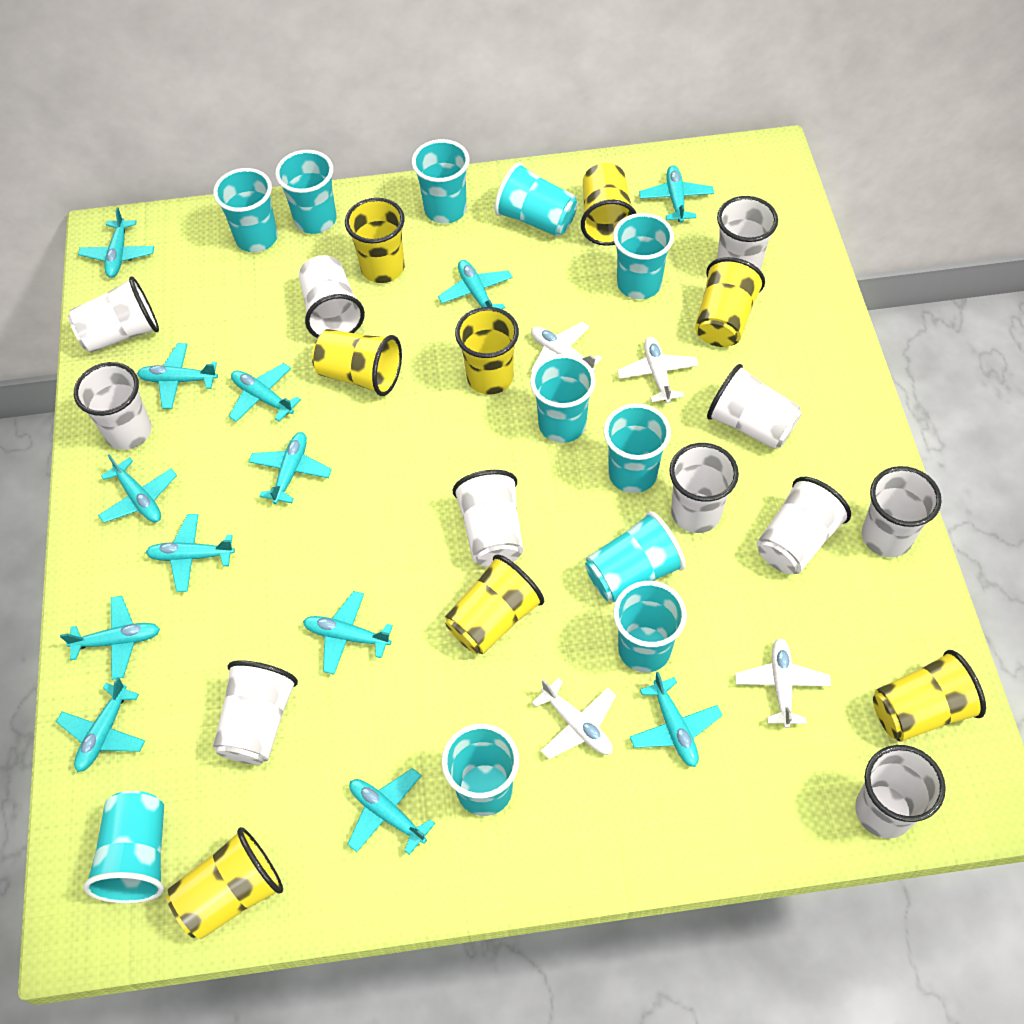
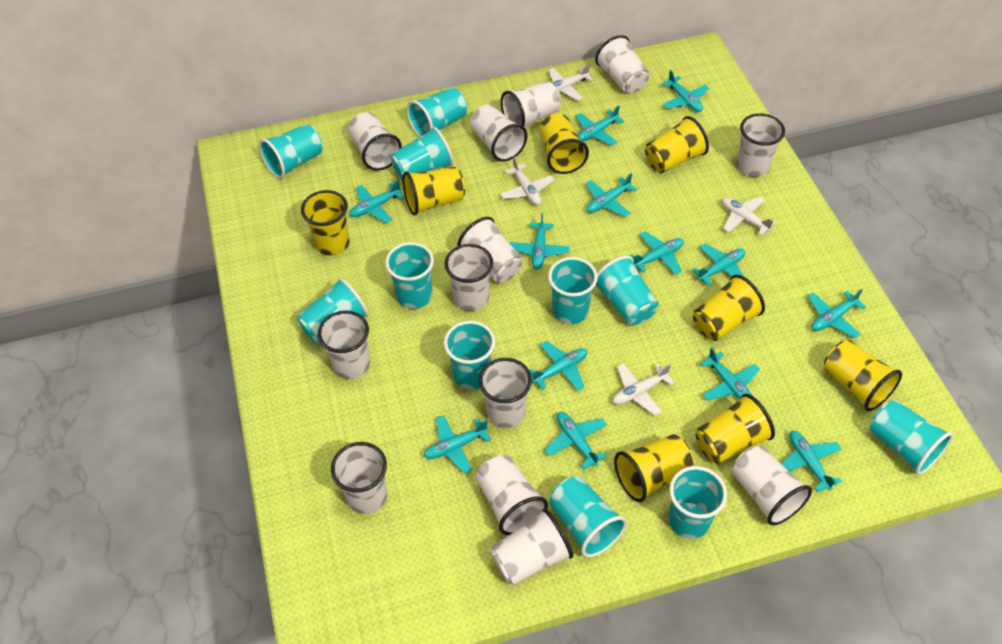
white cup: 11 -> 13

